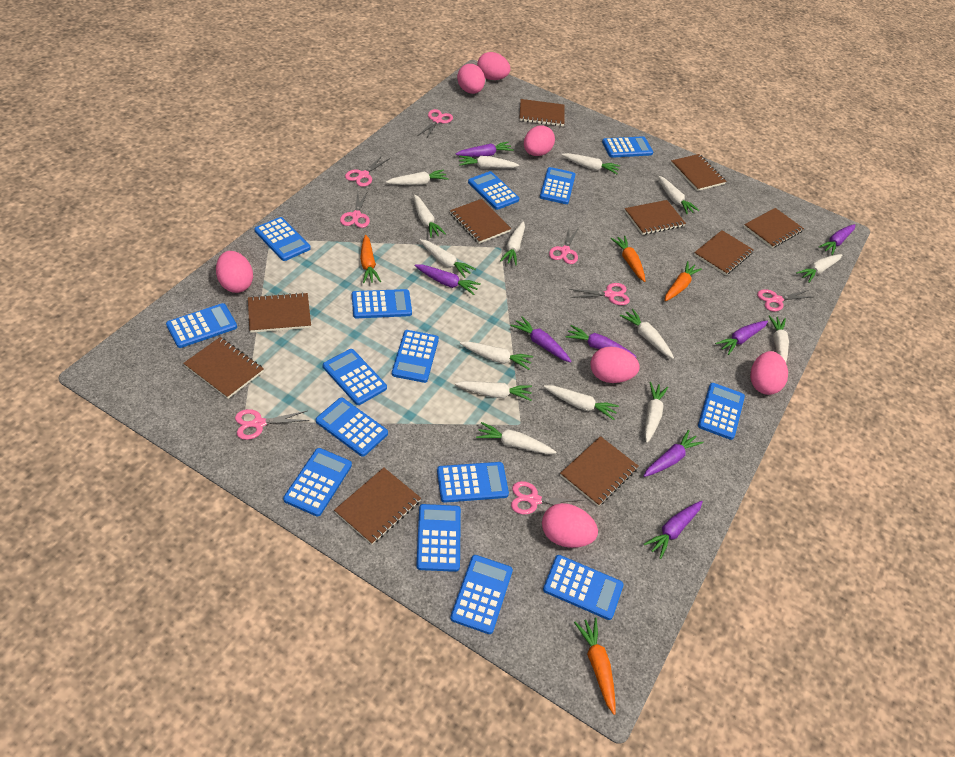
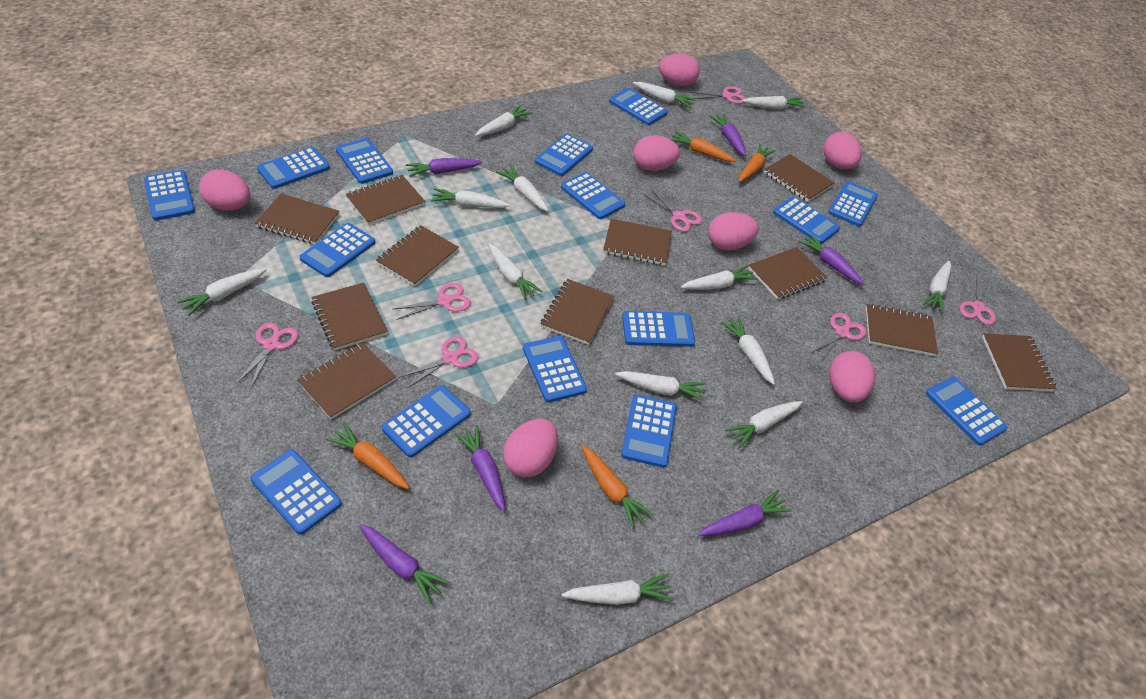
brown notebook: 10 -> 11
pink scissors: 8 -> 7
purple carrot: 8 -> 6
white carrot: 15 -> 13

